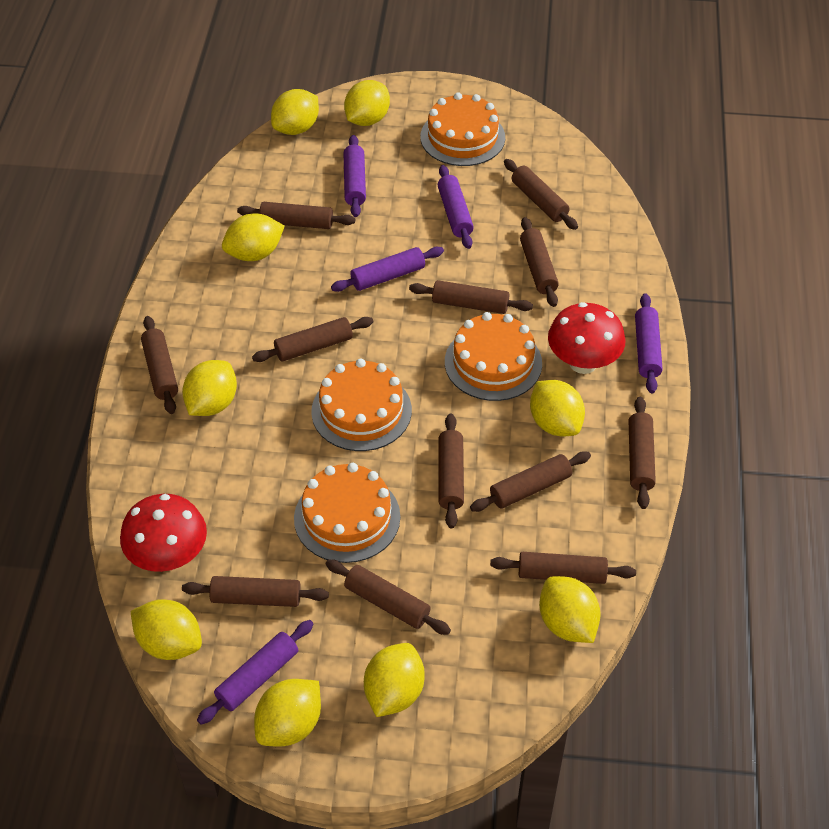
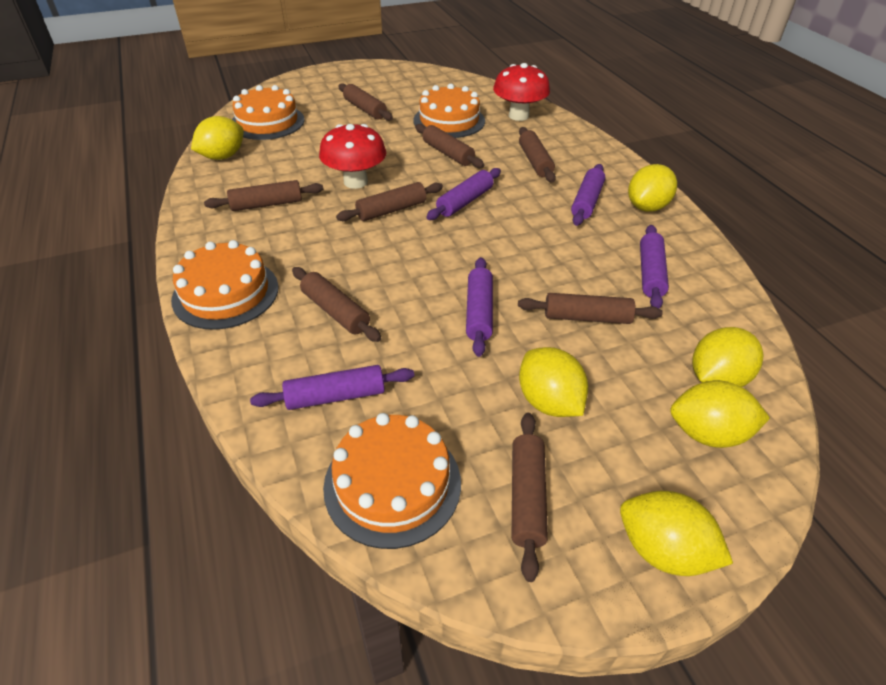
brown rolling pin: 12 -> 8
yellow lemon: 9 -> 6

